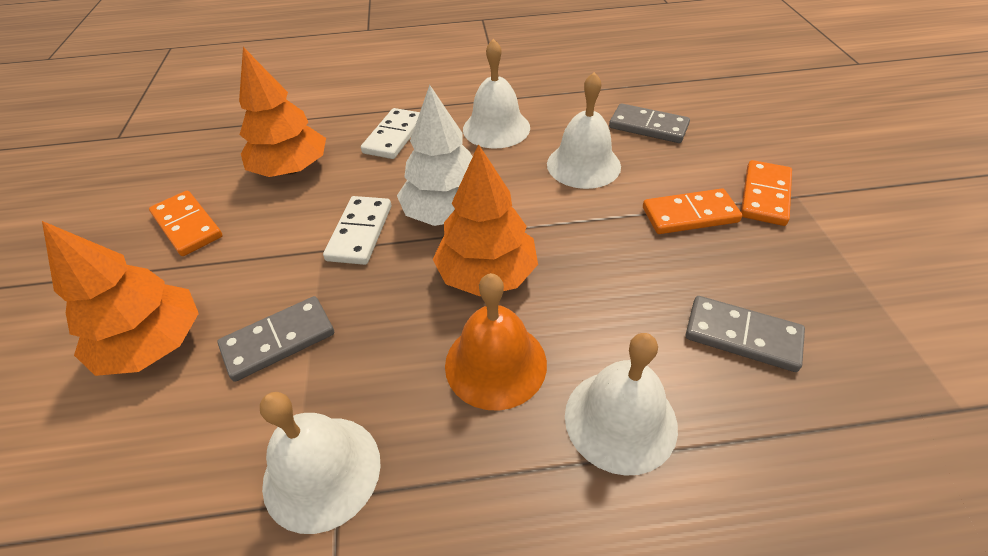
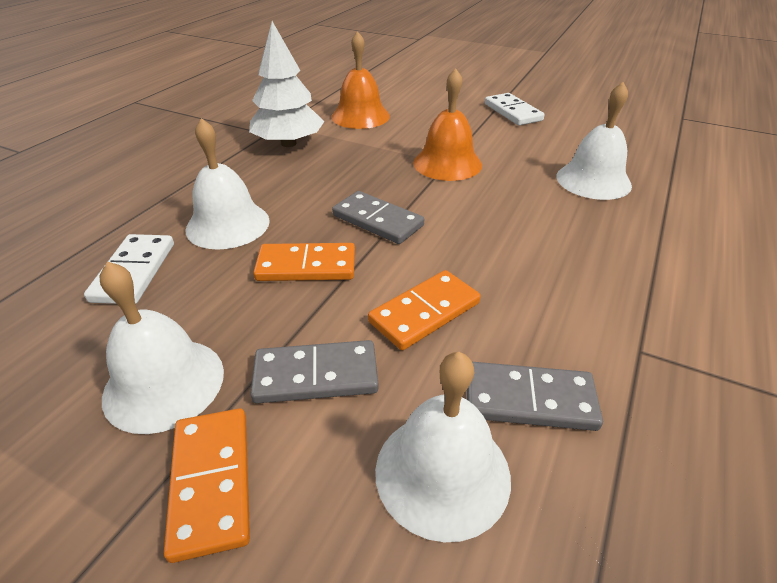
orange bell: 1 -> 2
orange tree: 3 -> 0

